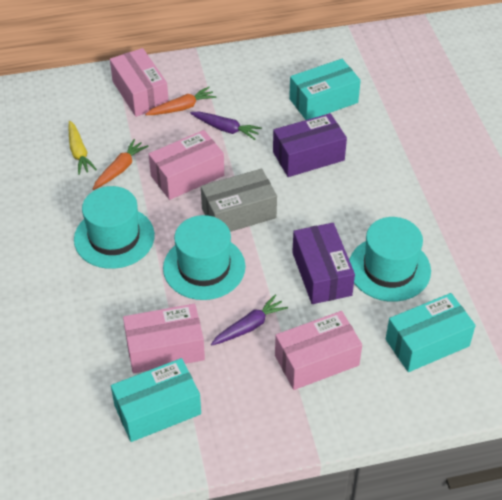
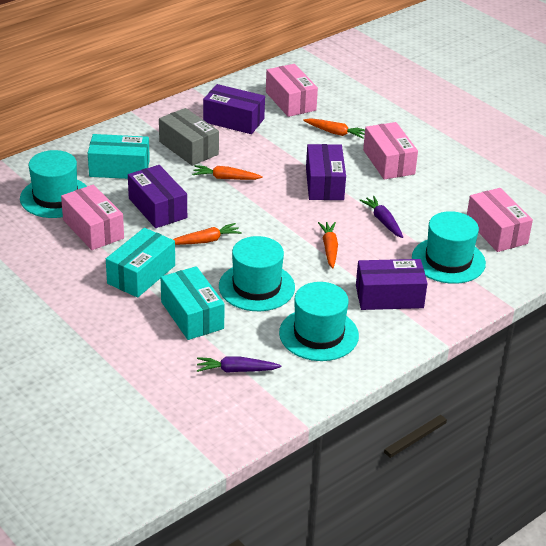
orange carrot: 2 -> 4
purple box: 2 -> 4
turquoise hat: 3 -> 4
yellow carrot: 1 -> 0

